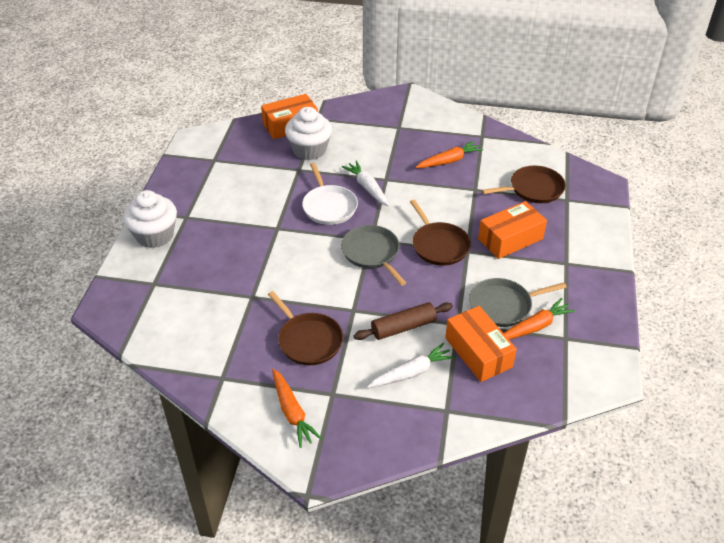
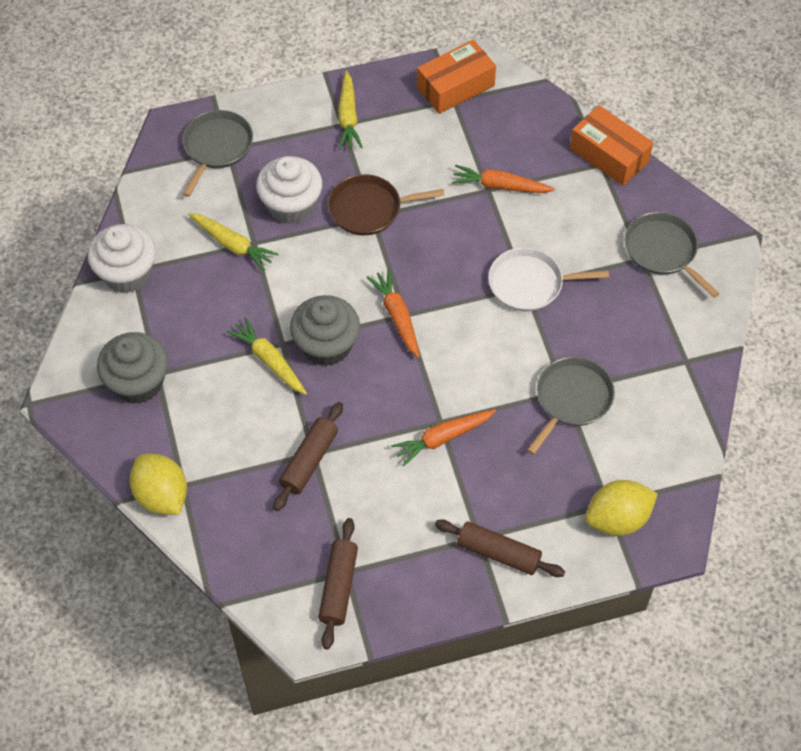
brown pan: 3 -> 1
brown rolling pin: 1 -> 3
grey cupcake: 0 -> 2
grey pan: 2 -> 3
orange box: 3 -> 2
white carrot: 2 -> 0
yellow carrot: 0 -> 3
yellow lemon: 0 -> 2

